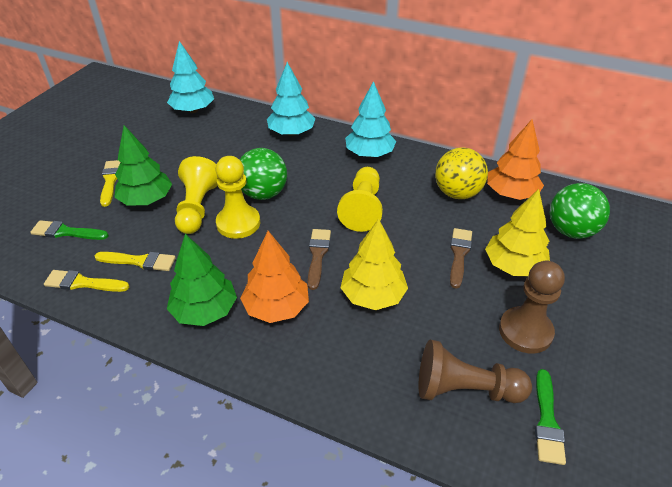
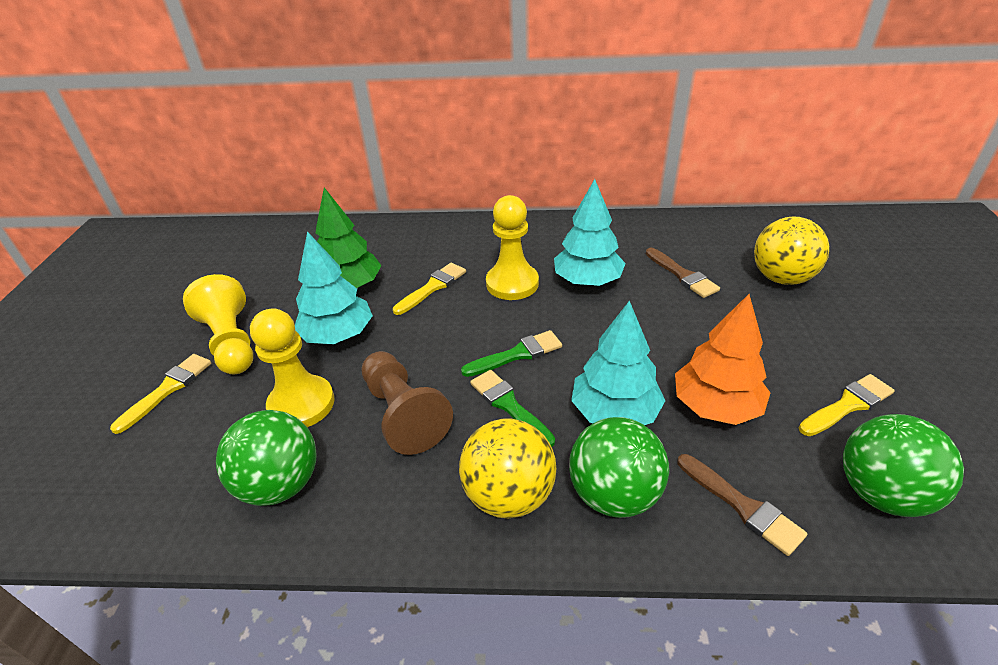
brown pawn: 2 -> 1
green ball: 2 -> 3
green tree: 2 -> 1
orange tree: 2 -> 1
yellow ball: 1 -> 2
yellow tree: 2 -> 0

